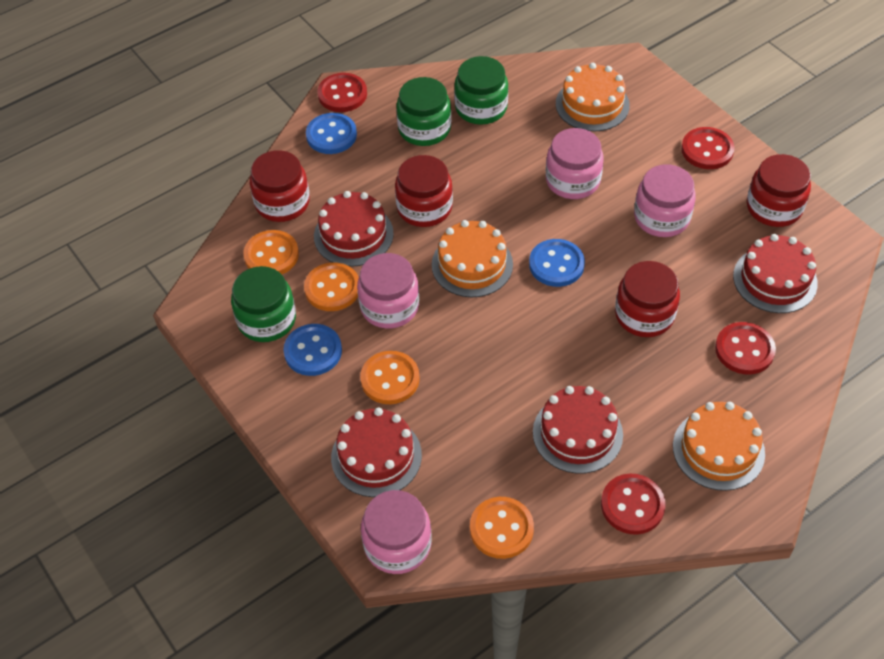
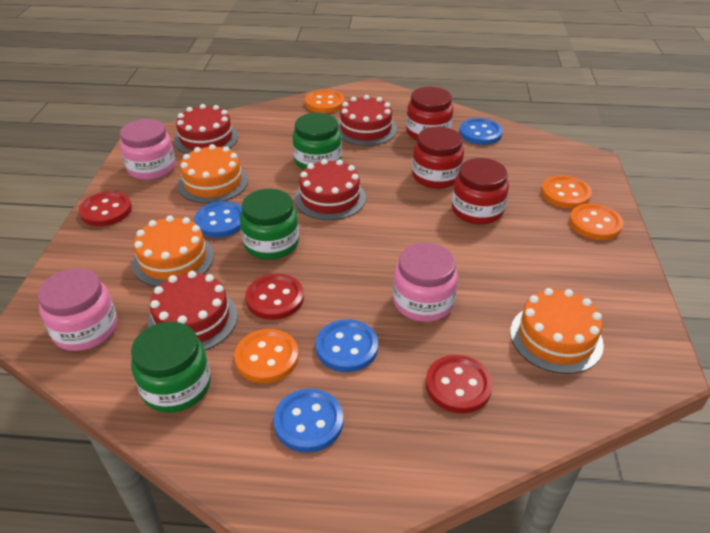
blue button: 3 -> 4
pink jar: 4 -> 3
red button: 4 -> 3
red jar: 4 -> 3

